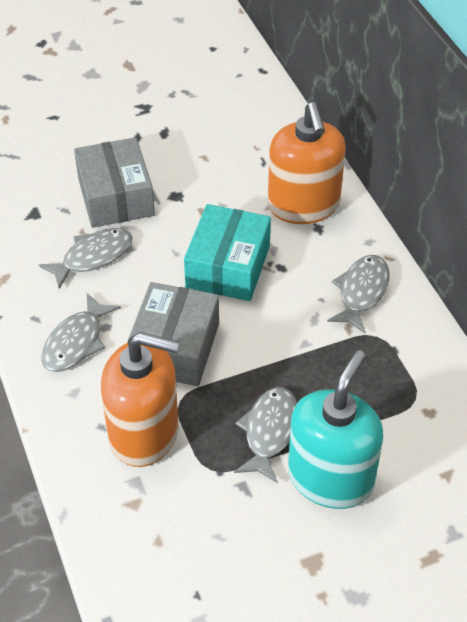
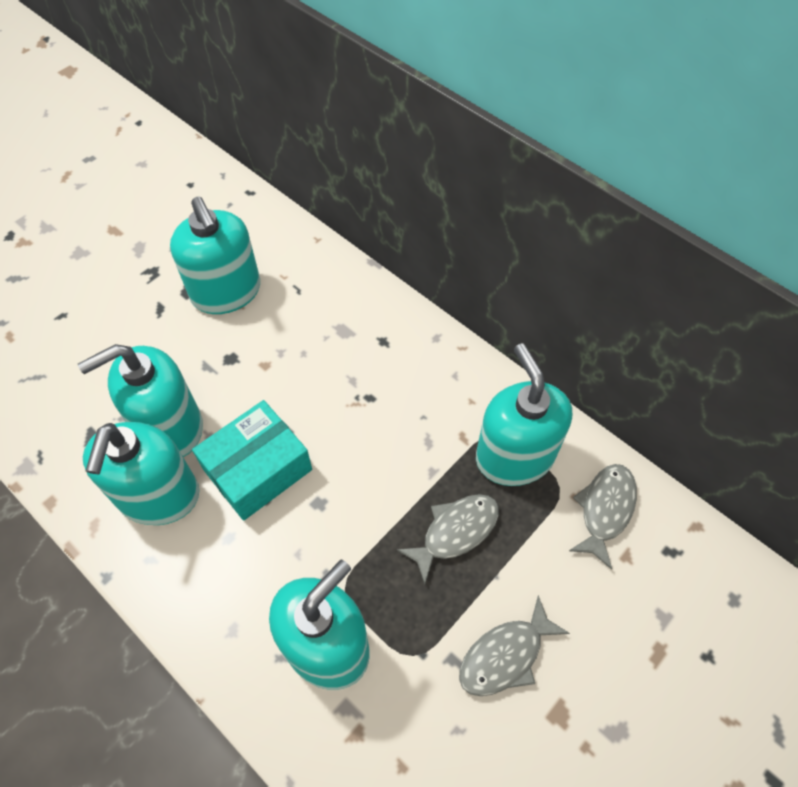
grey box: 2 -> 0
grey fish: 4 -> 3
orange soap dispenser: 2 -> 0
turquoise soap dispenser: 1 -> 5

